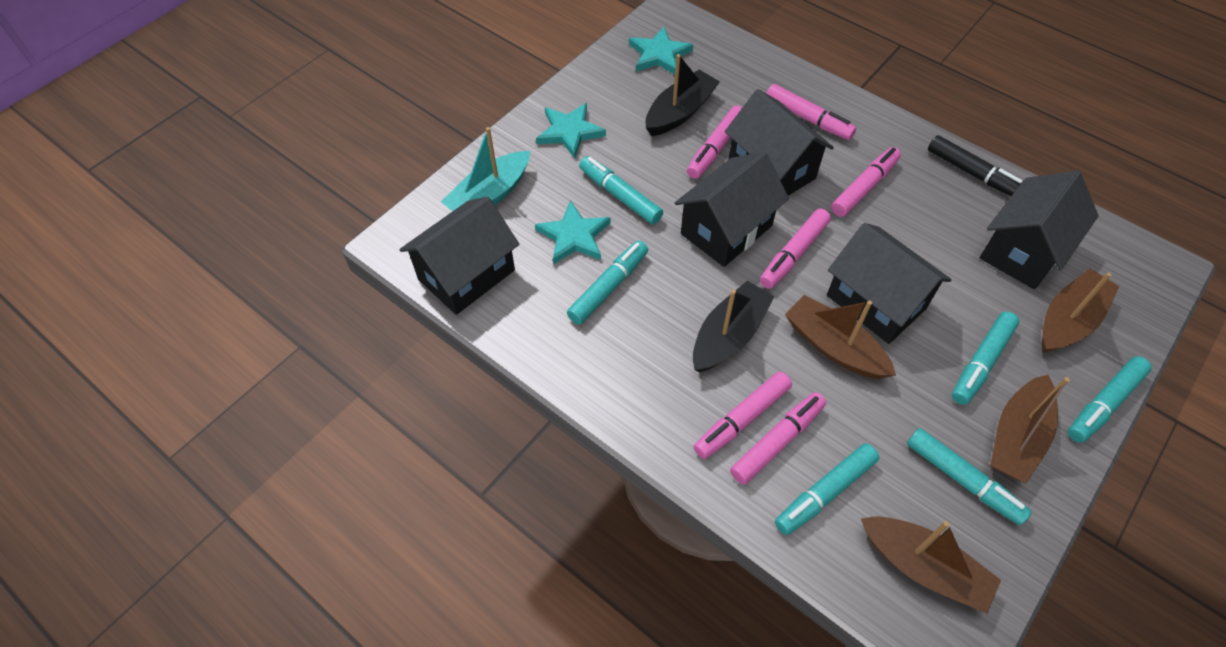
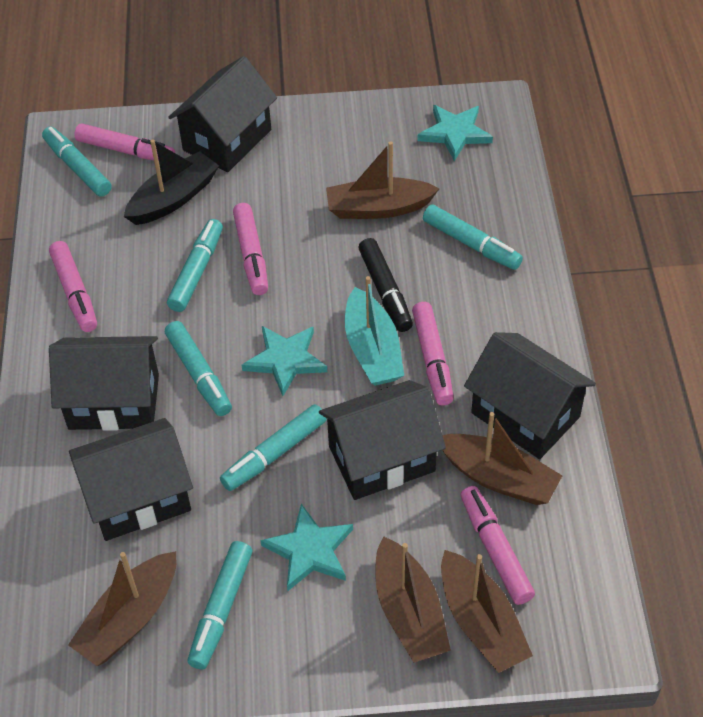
black boat: 2 -> 1
brown boat: 4 -> 5
pink marker: 6 -> 5

